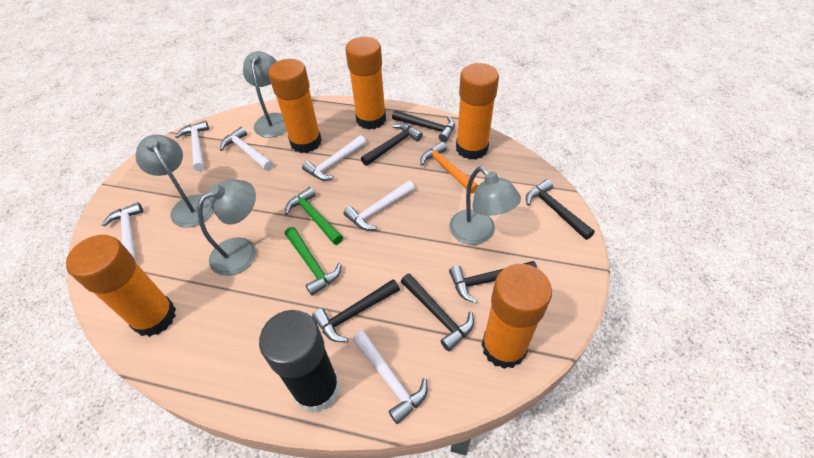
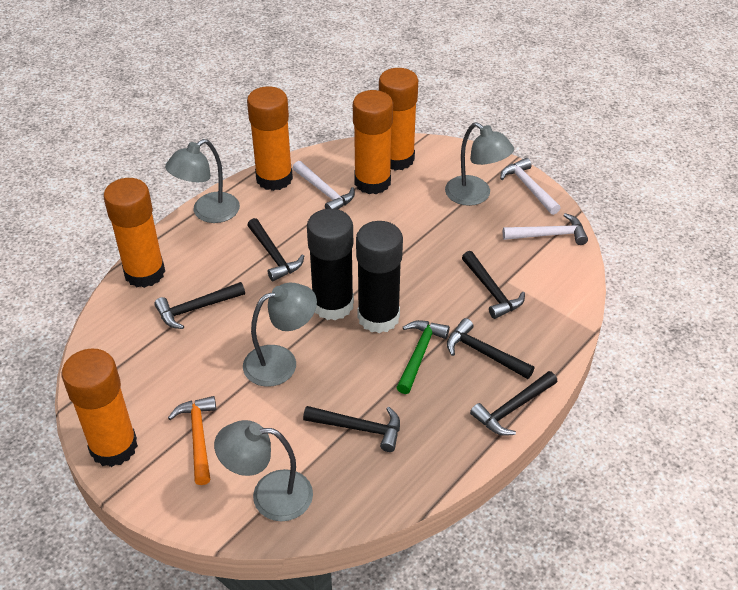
black glue stick: 1 -> 2
green hammer: 2 -> 1
white hammer: 6 -> 3

